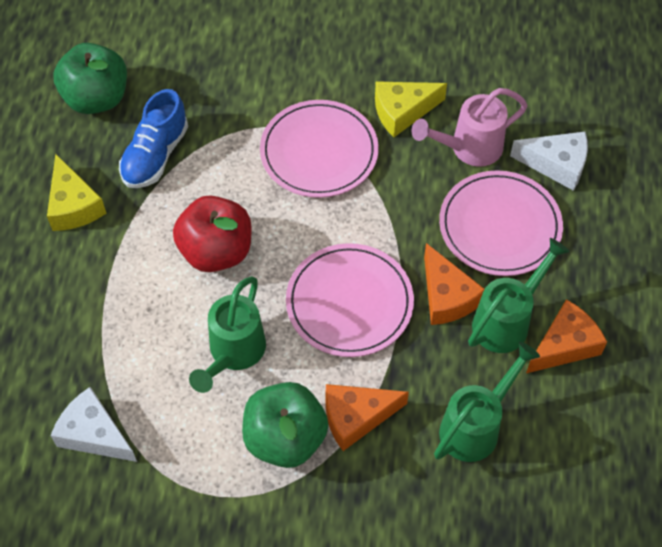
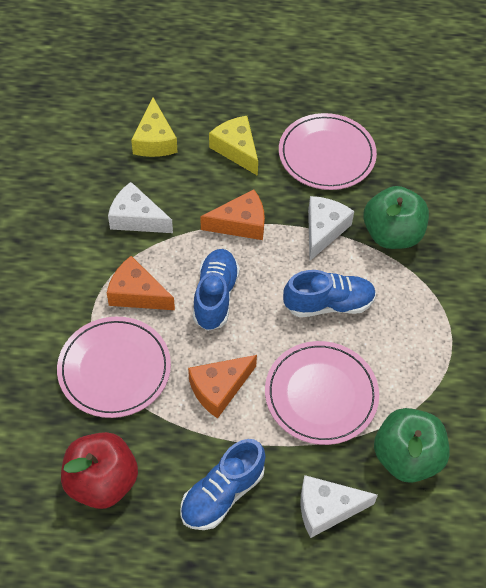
blue shoe: 1 -> 3
green watering can: 3 -> 0
pink watering can: 1 -> 0
white cheese: 2 -> 3

